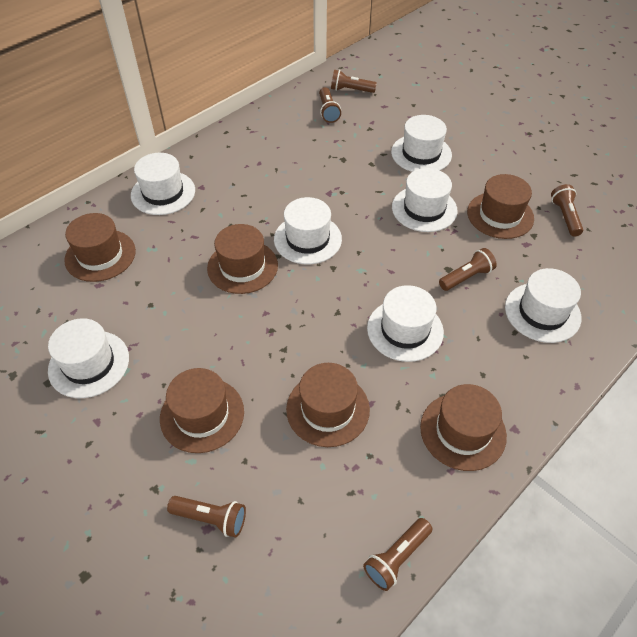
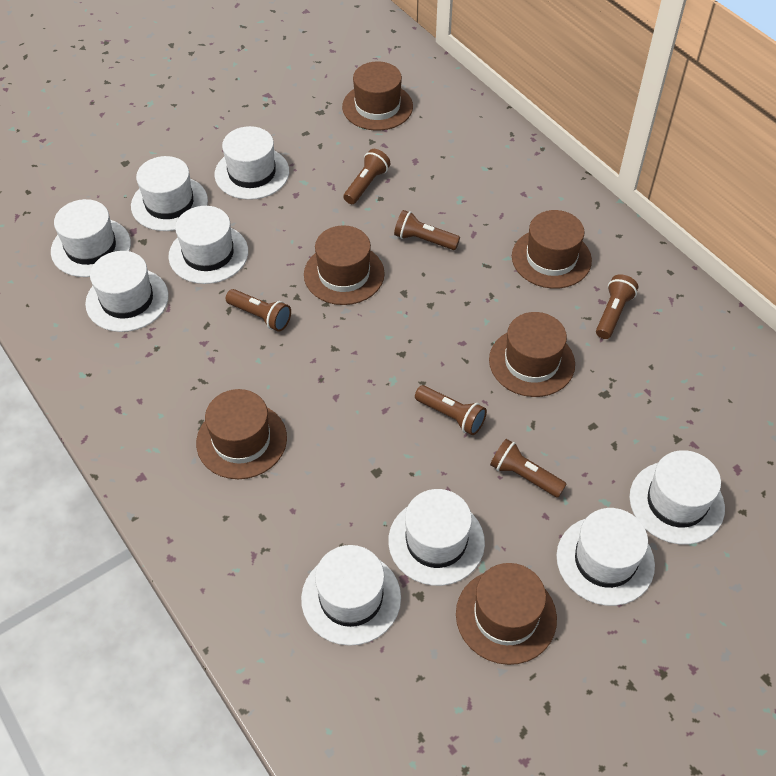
white hat: 7 -> 9

